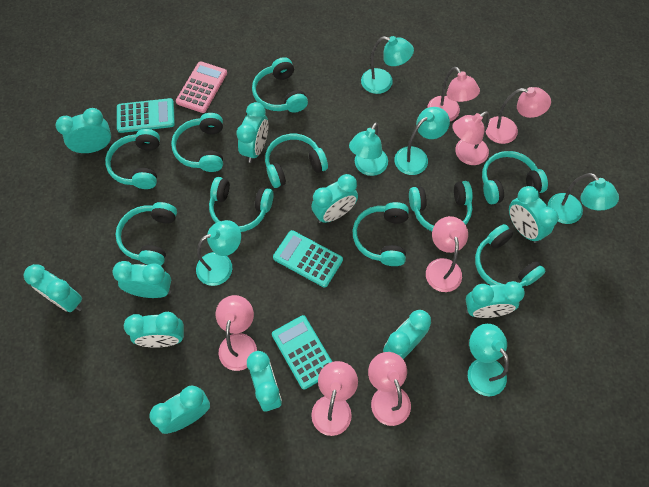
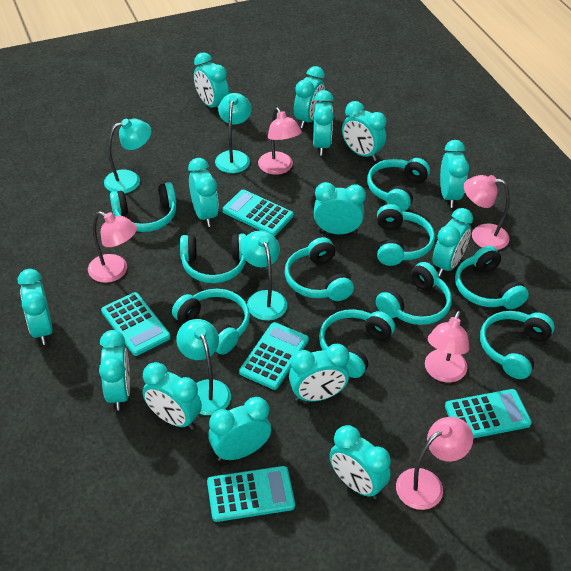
pink calculator: 1 -> 0
pink lamp: 7 -> 5
turquoise calculator: 3 -> 5
turquoise clock: 11 -> 14
turquoise lamp: 6 -> 4

